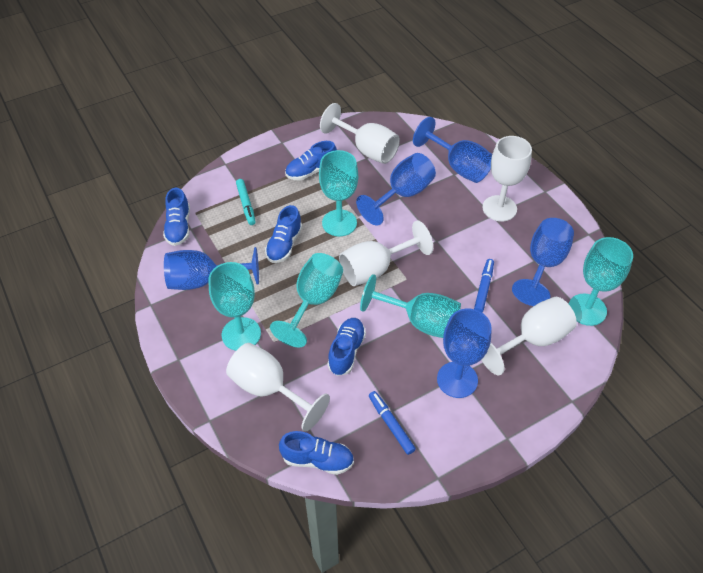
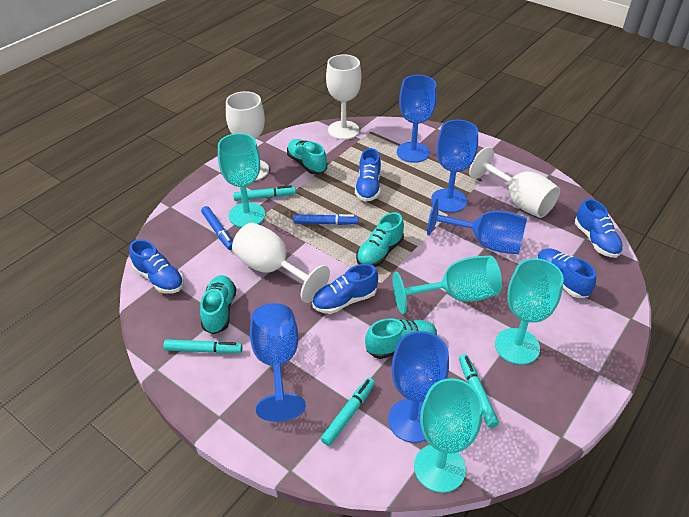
turquoise goblet: 5 -> 4
turquoise marker: 1 -> 4
turquoise shoe: 0 -> 4
white goblet: 5 -> 4

